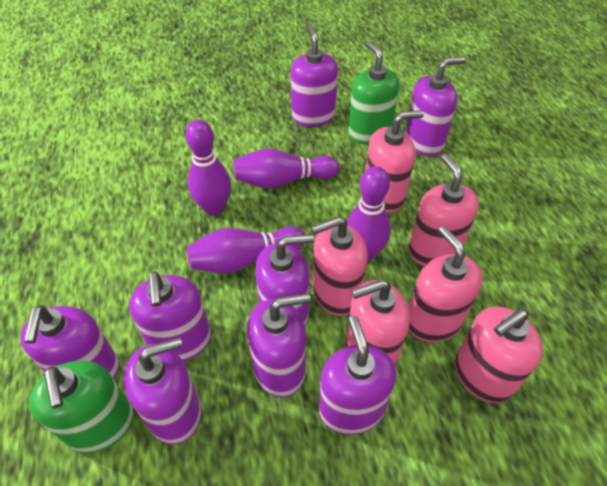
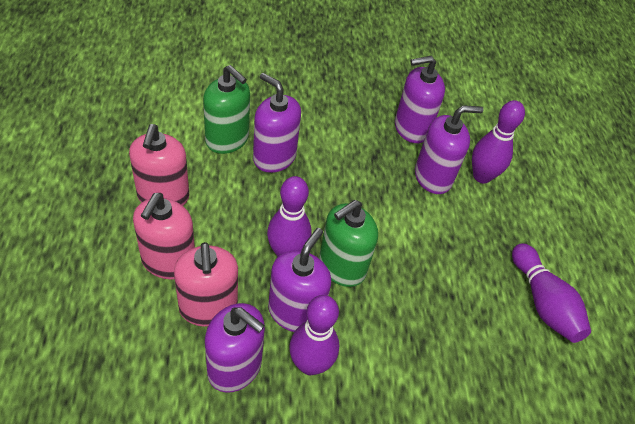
pink soap dispenser: 6 -> 3
purple soap dispenser: 8 -> 5

